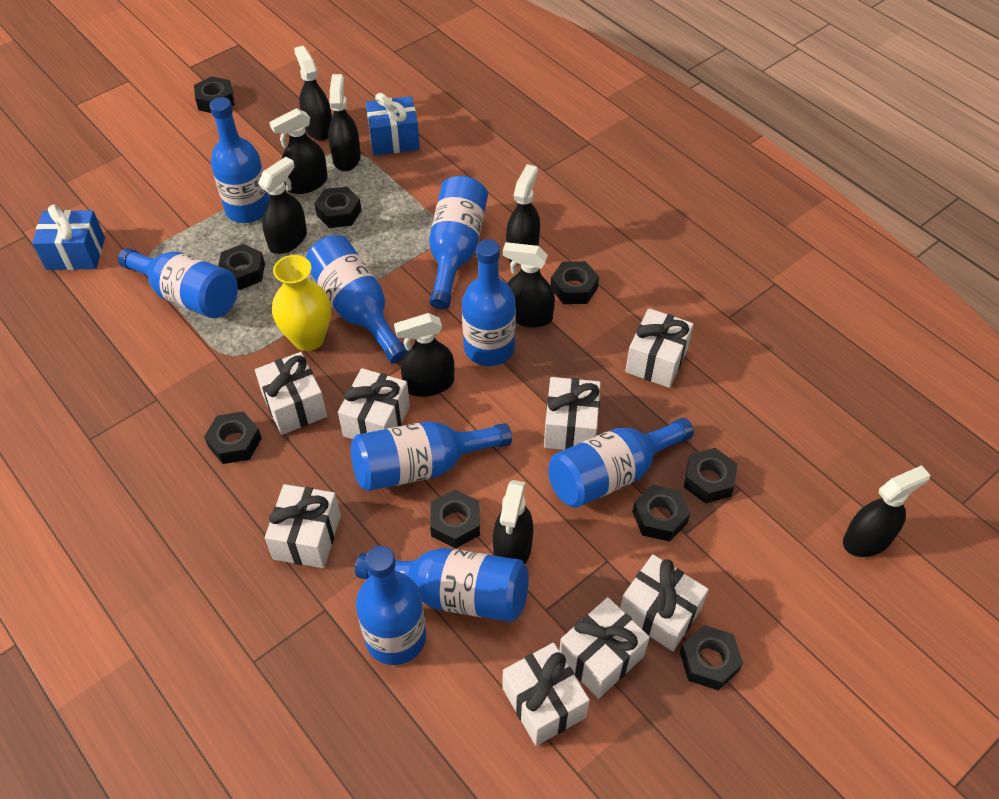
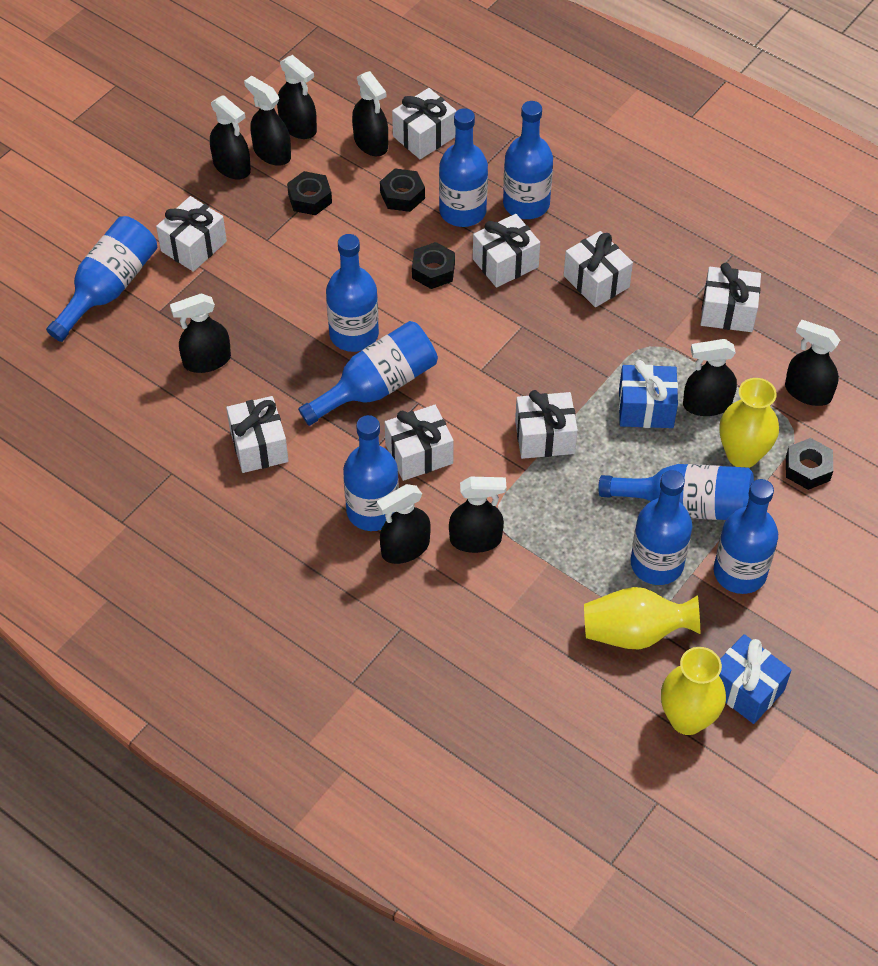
black nut: 9 -> 4
yellow vase: 1 -> 3

